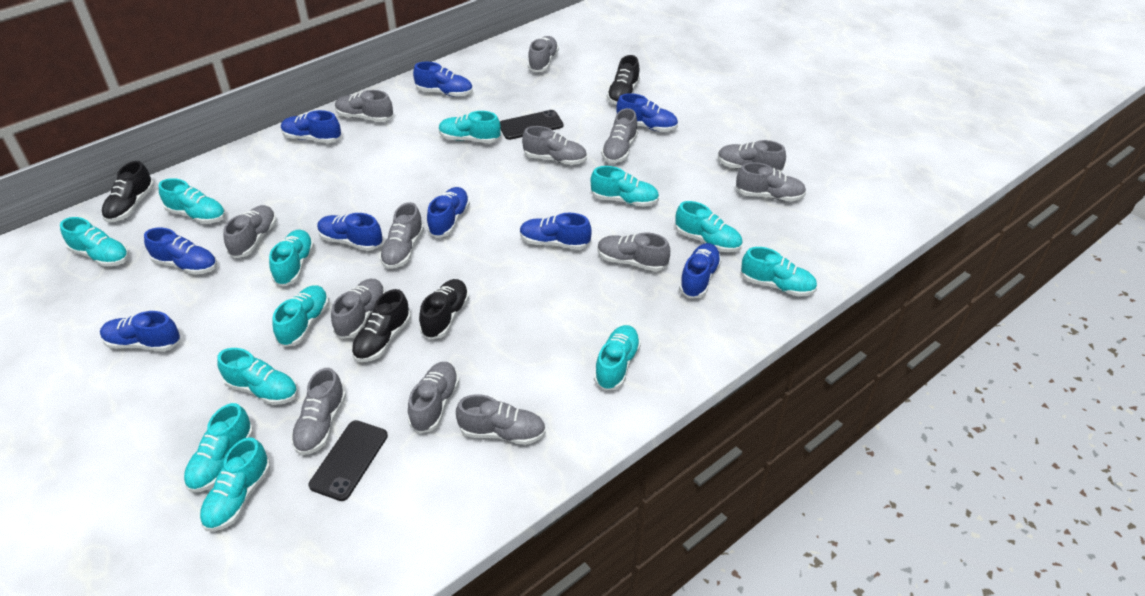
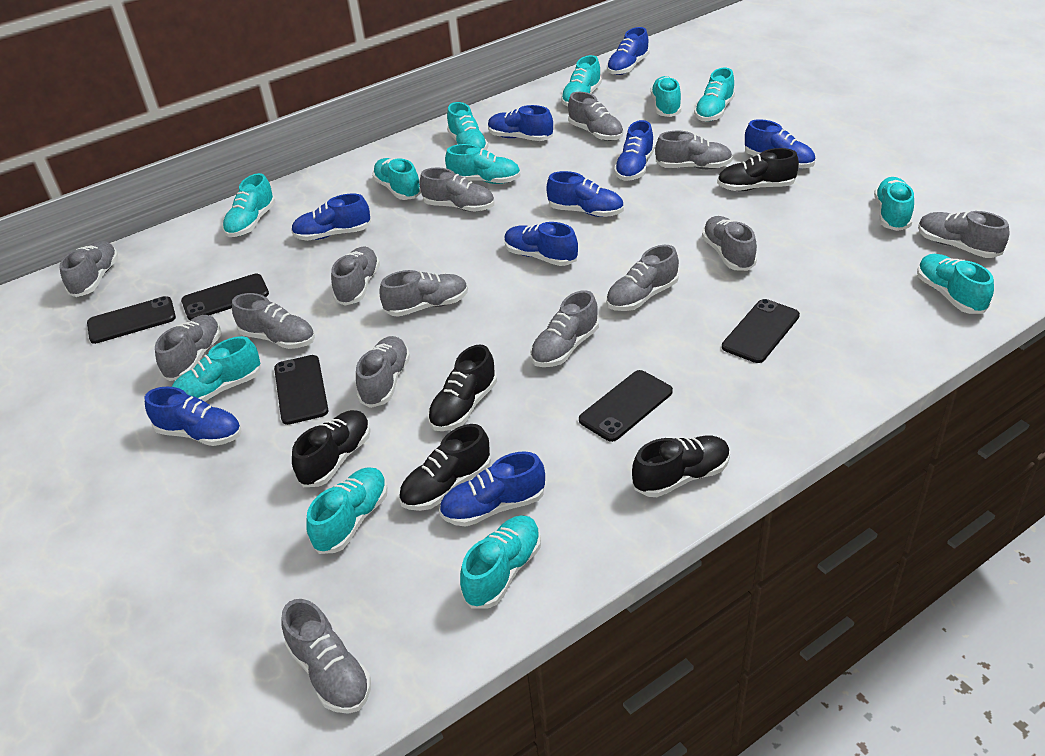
black phone: 2 -> 5
black shoe: 4 -> 5
grey shoe: 13 -> 14

